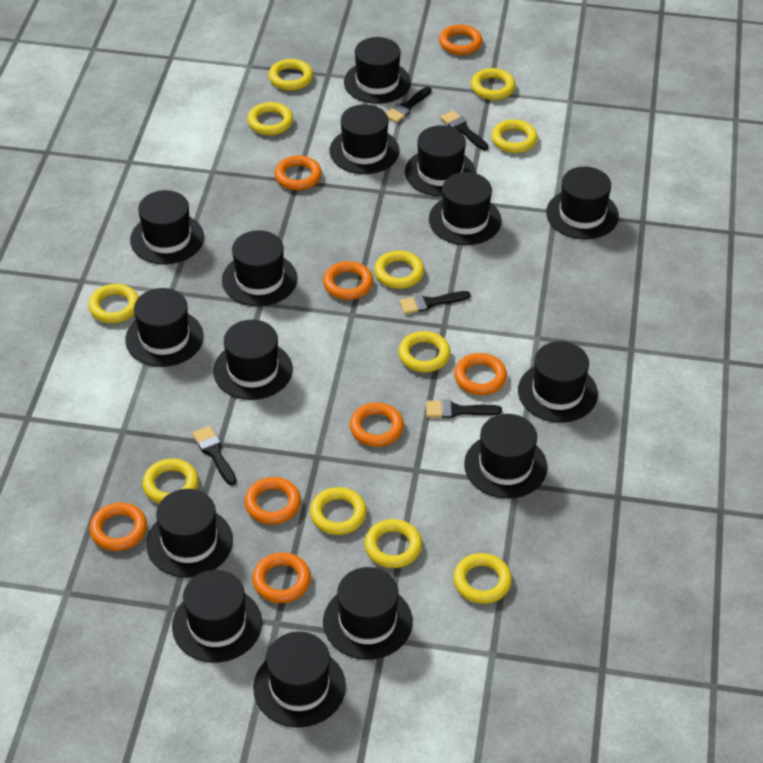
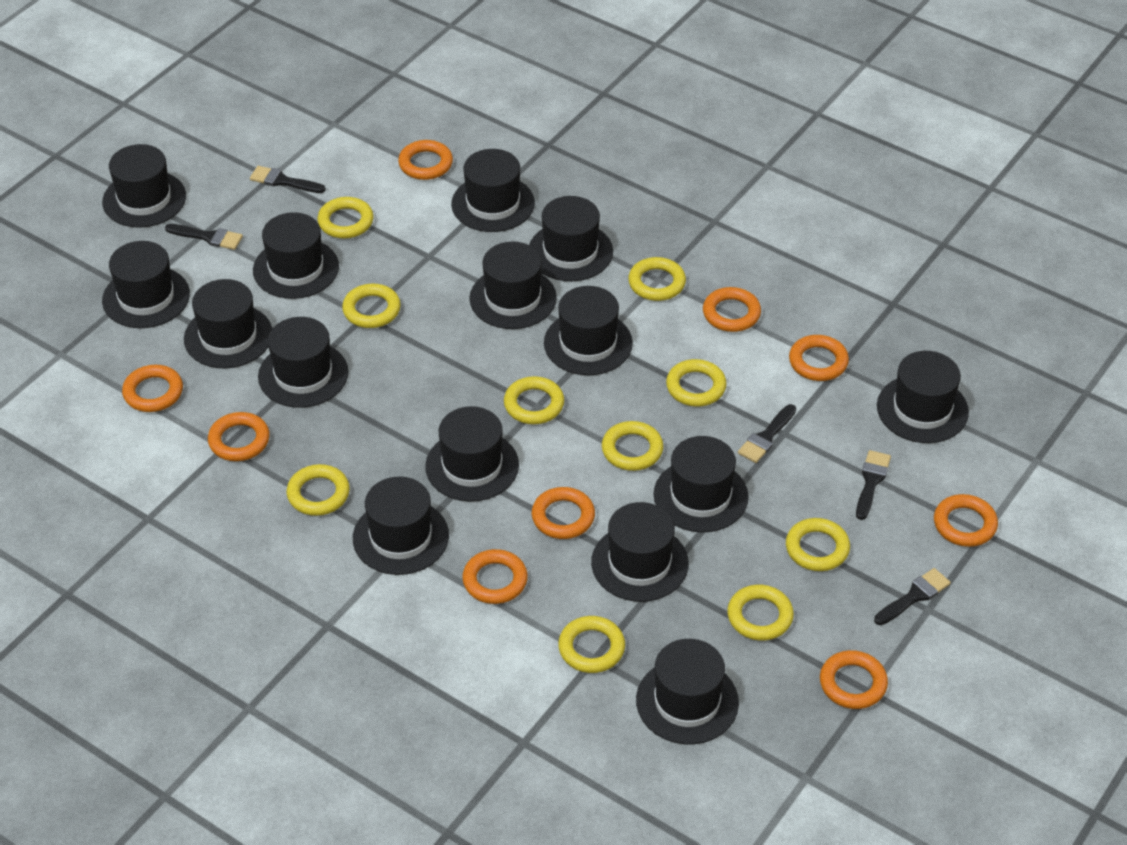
orange ring: 8 -> 9
yellow ring: 11 -> 10

